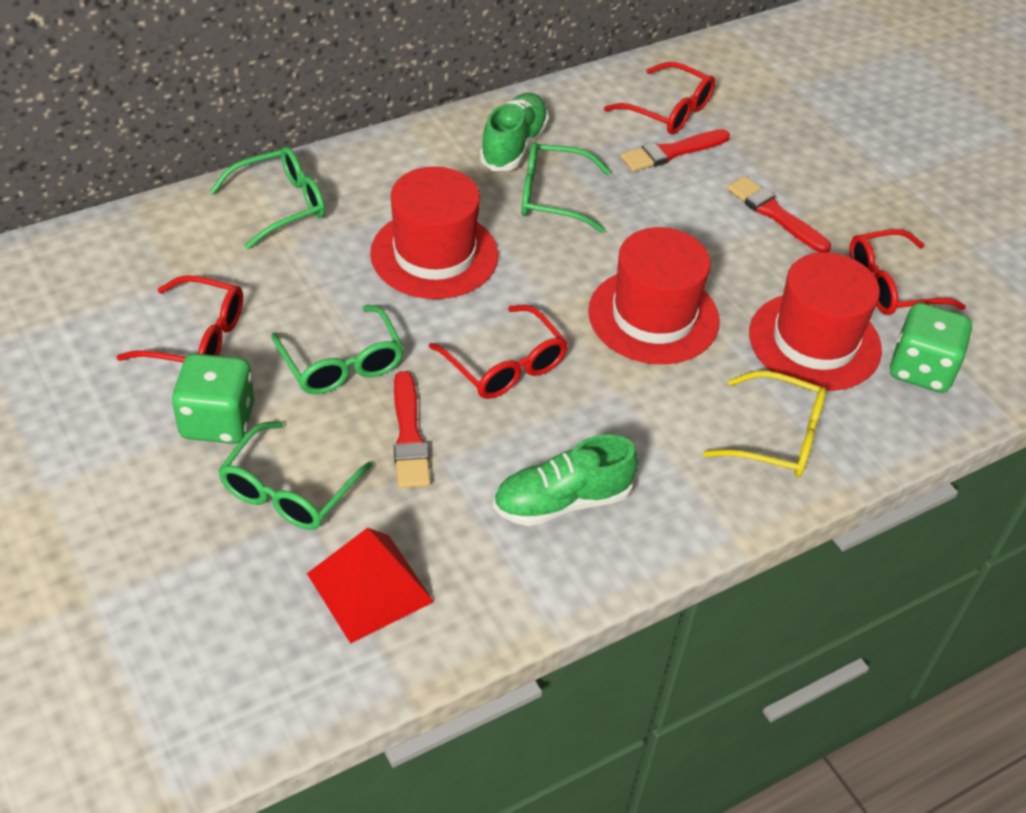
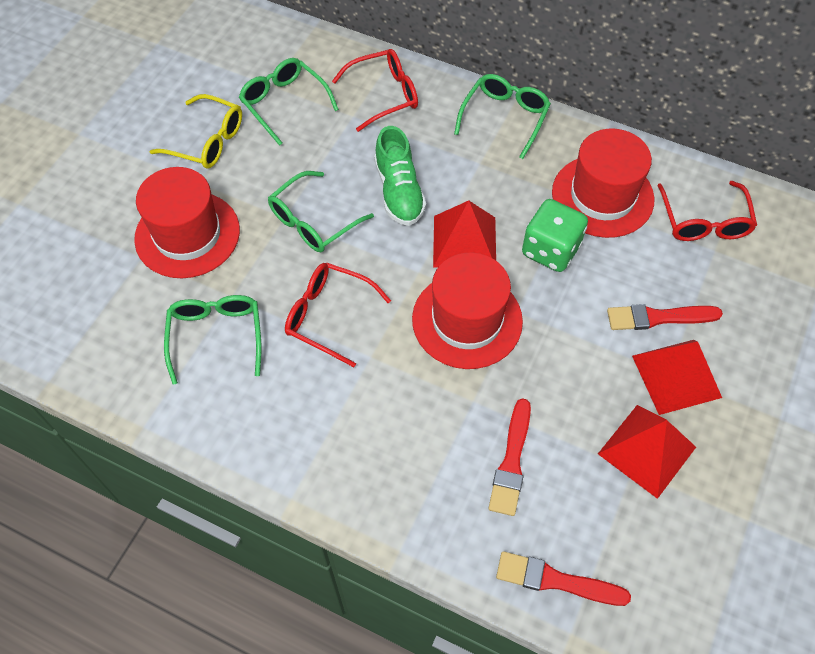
green dice: 2 -> 1
green shoe: 2 -> 1
red glasses: 4 -> 3
red pyramid: 1 -> 3

